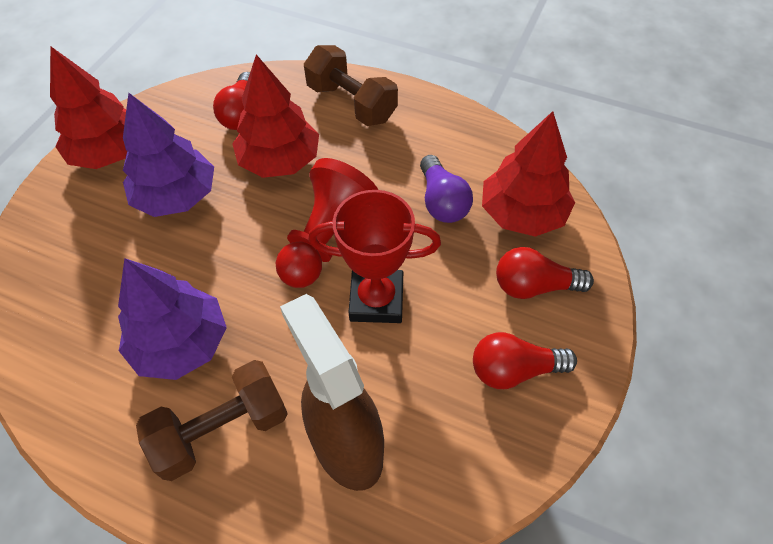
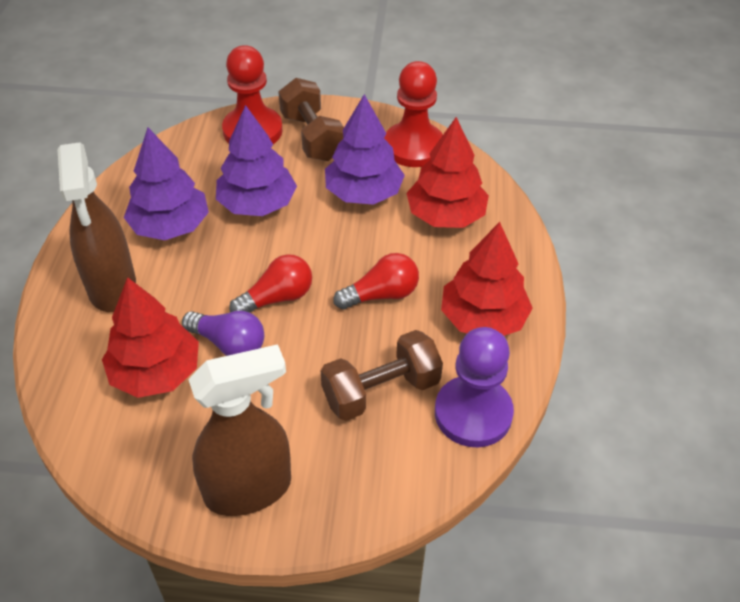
brown spray bottle: 1 -> 2
purple pawn: 0 -> 1
purple tree: 2 -> 3
red light bulb: 3 -> 2
red pawn: 1 -> 2
red trophy: 1 -> 0

